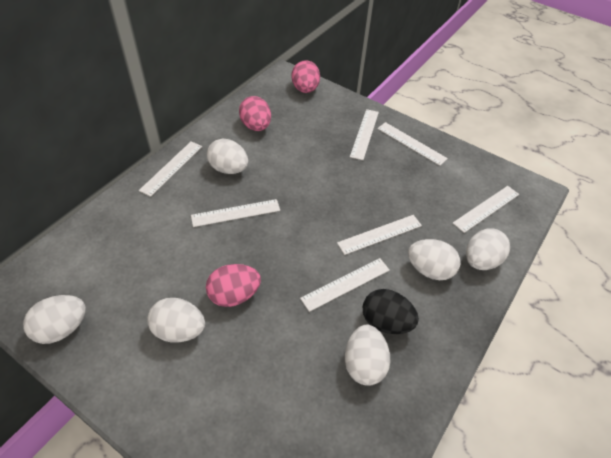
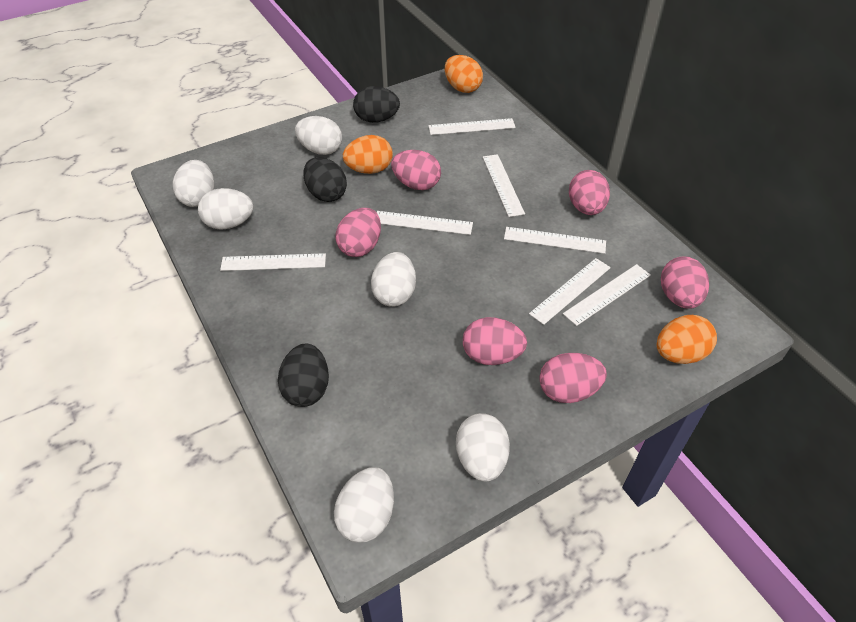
black egg: 1 -> 3
orange egg: 0 -> 3
pink egg: 3 -> 6

